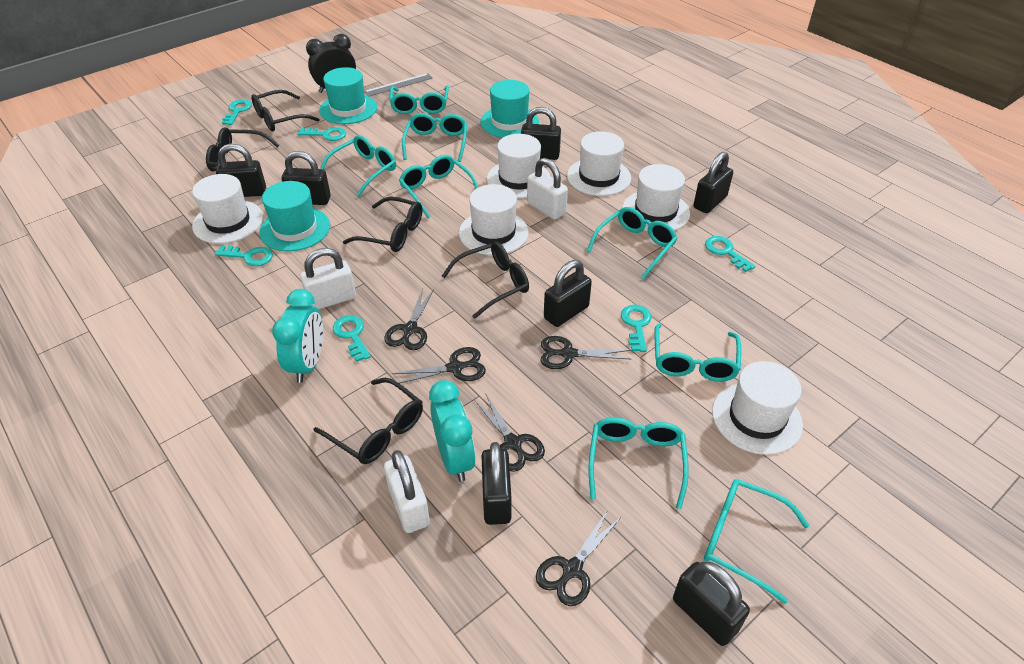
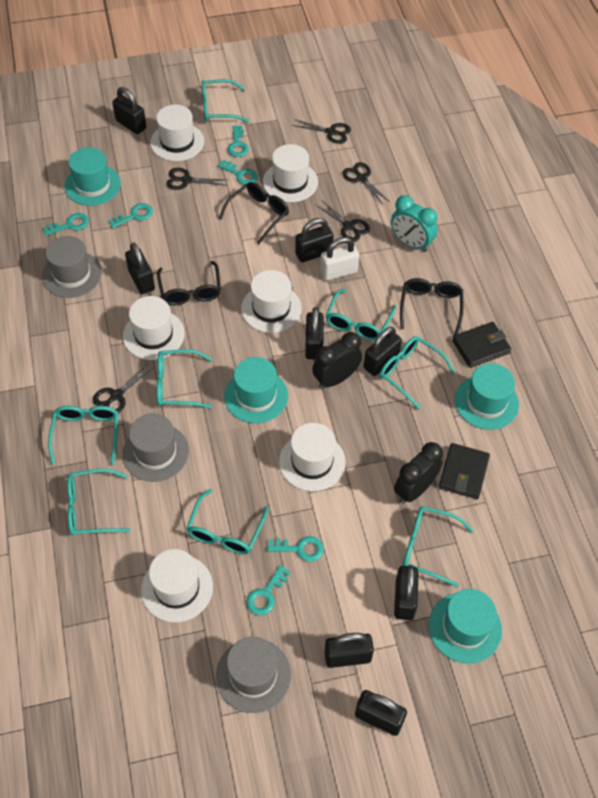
black clock: 1 -> 2
black glasses: 5 -> 3
black padlock: 7 -> 8
black wallet: 0 -> 2
grey hat: 0 -> 3
grey ruler: 1 -> 0
turquoise clock: 2 -> 1
turquoise hat: 3 -> 4
white padlock: 3 -> 1

